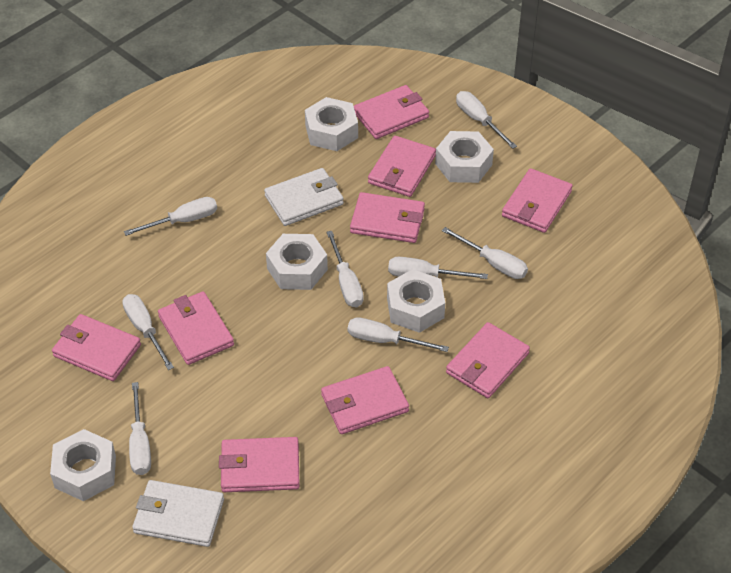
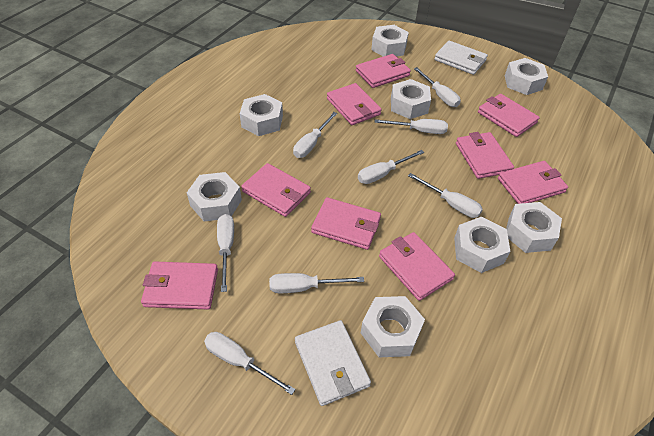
white nut: 5 -> 8

